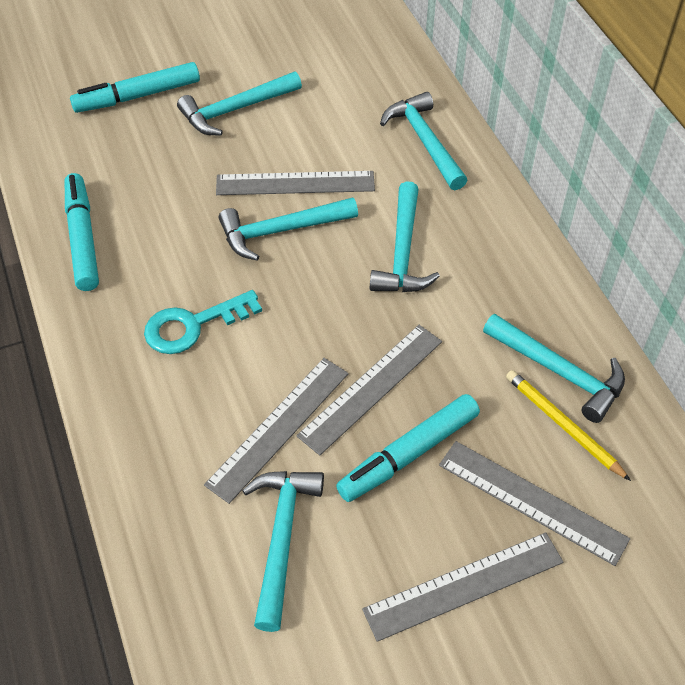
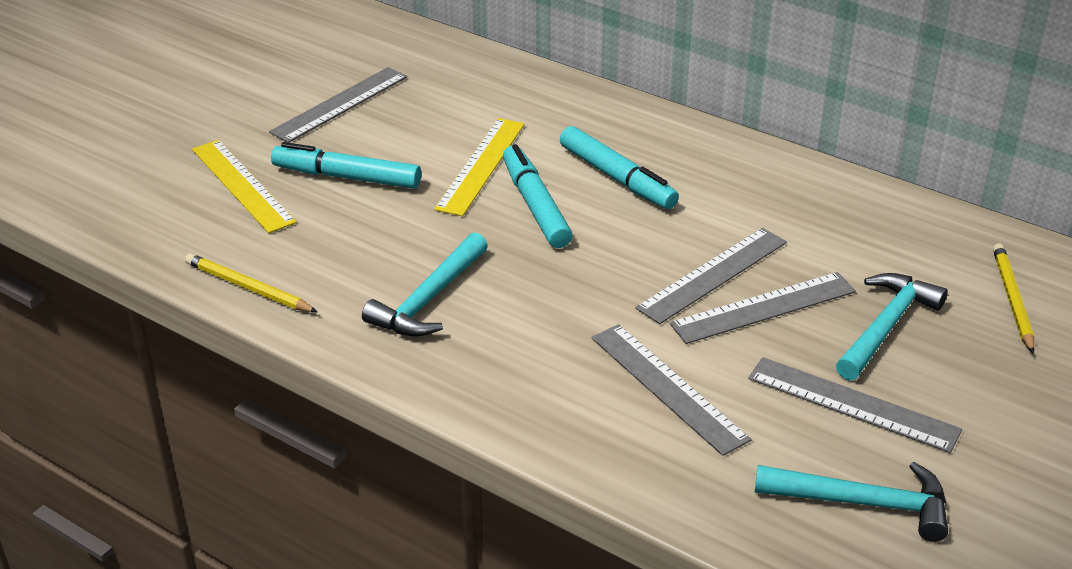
turquoise hammer: 6 -> 3
turquoise key: 1 -> 0
yellow pencil: 1 -> 2
yellow ruler: 0 -> 2

